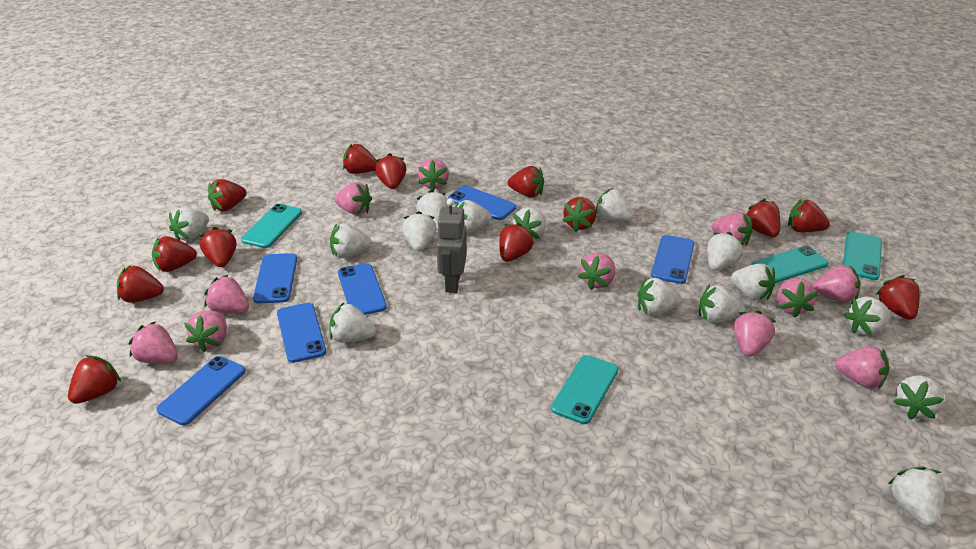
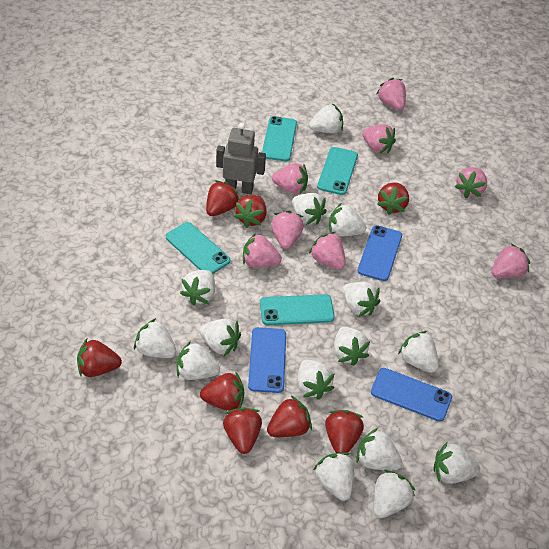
blue phone: 6 -> 3
pink strawberry: 11 -> 8
red strawberry: 13 -> 8

